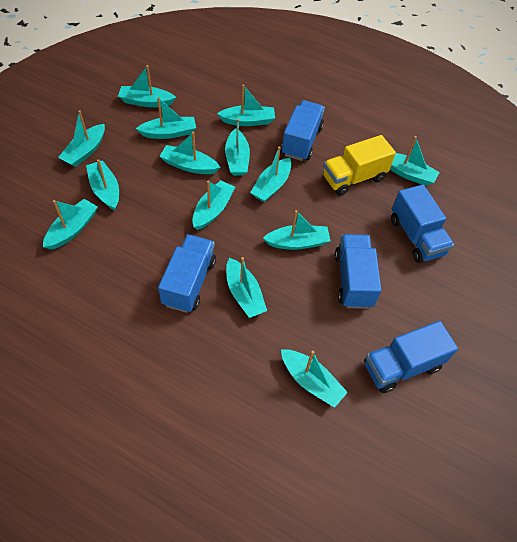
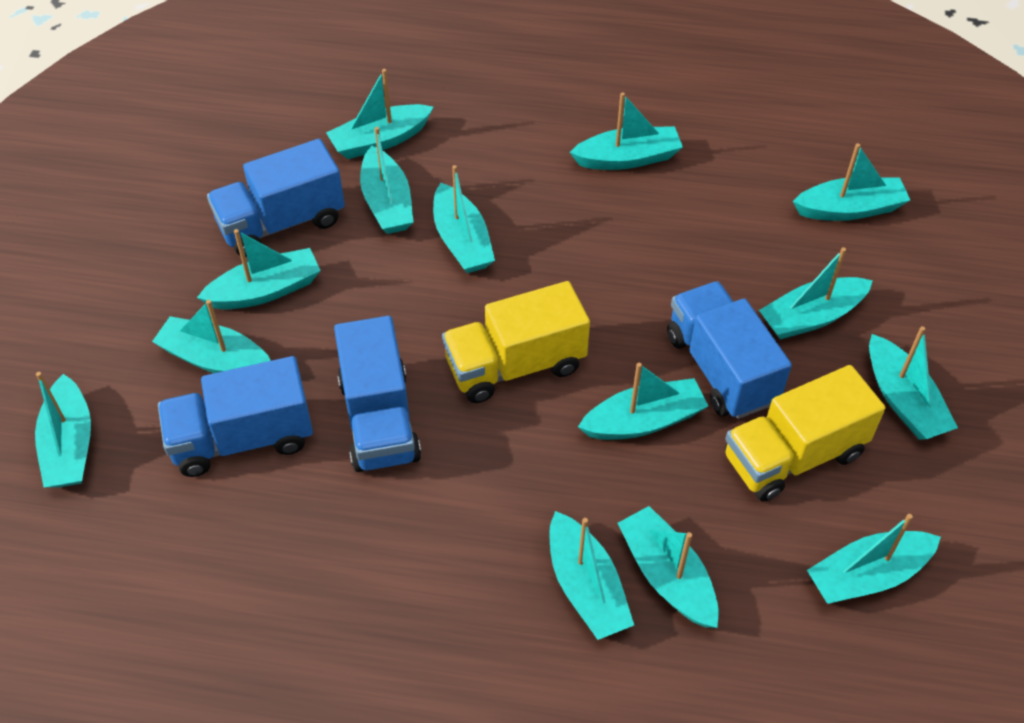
blue truck: 5 -> 4
yellow truck: 1 -> 2

